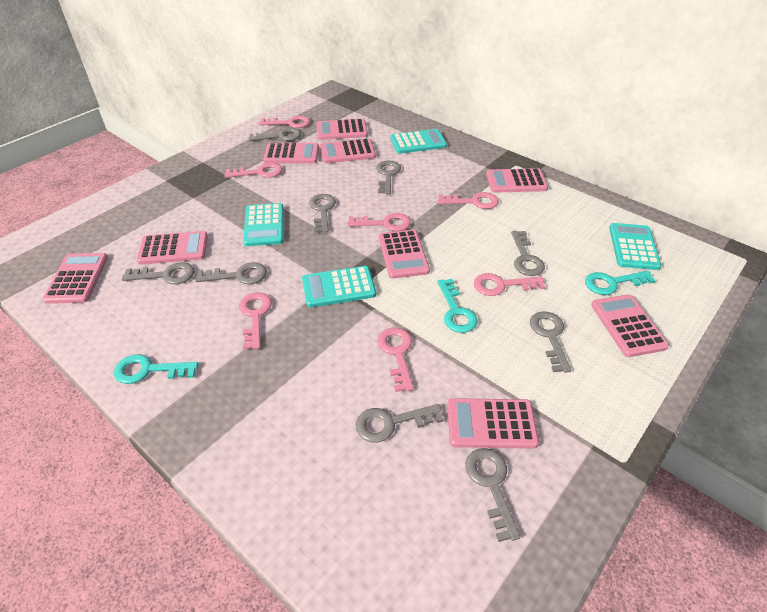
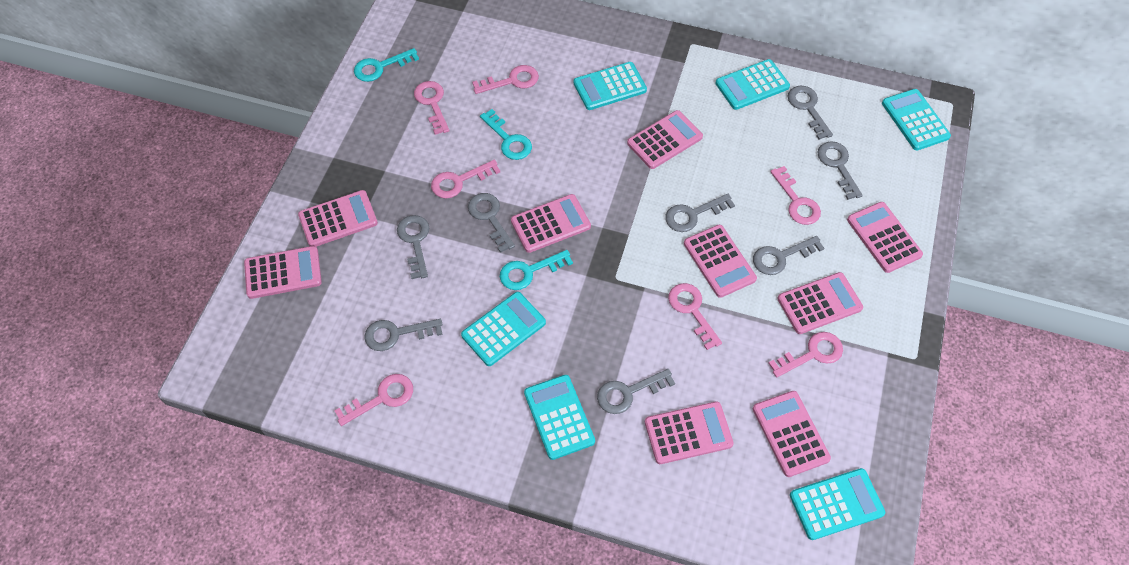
grey key: 9 -> 8
turquoise calculator: 4 -> 6

